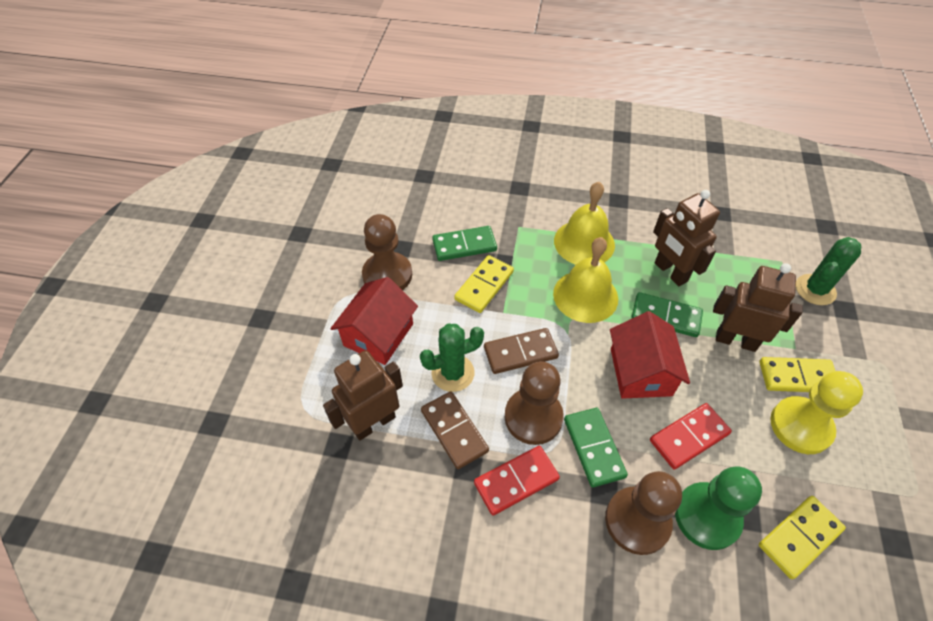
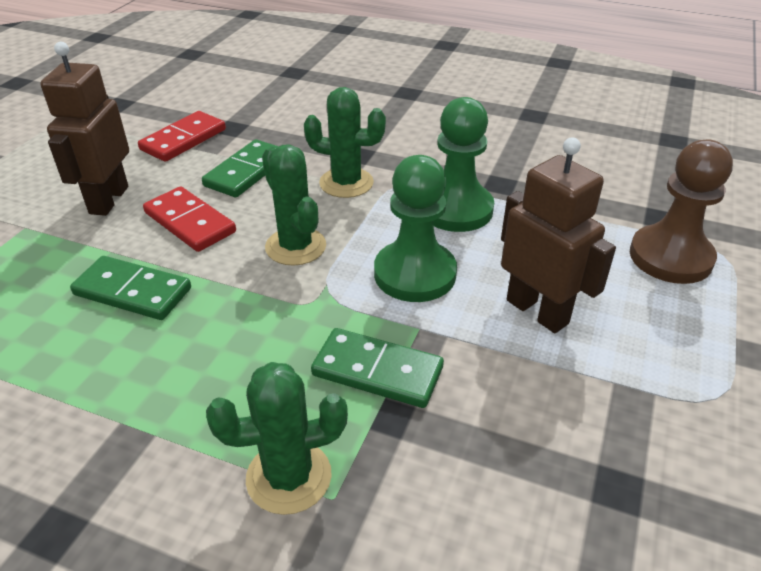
brown domino: 2 -> 0
brown pawn: 3 -> 1
brown robot: 3 -> 2
green cactus: 2 -> 3
green pawn: 1 -> 2
red house: 2 -> 0
yellow bell: 2 -> 0
yellow domino: 3 -> 0
yellow pawn: 1 -> 0

